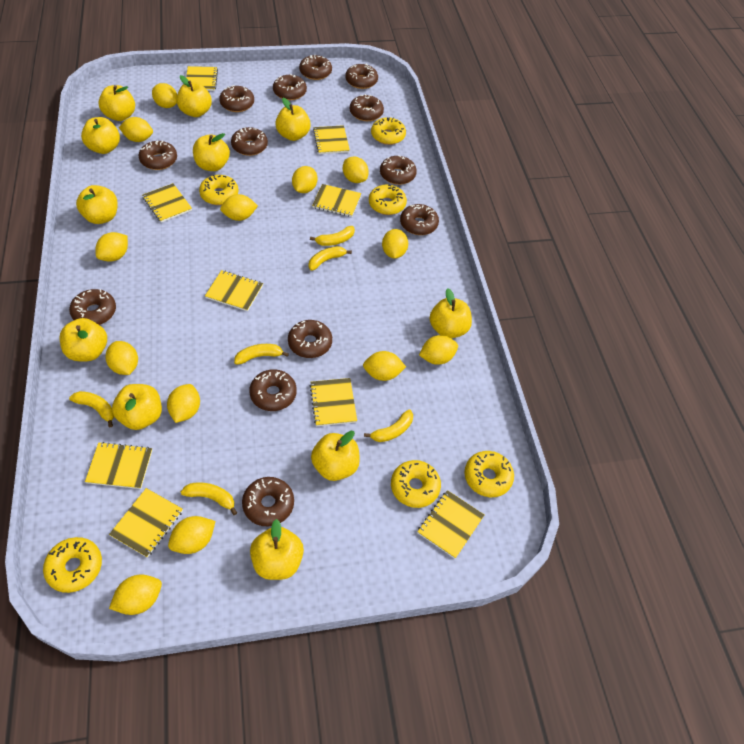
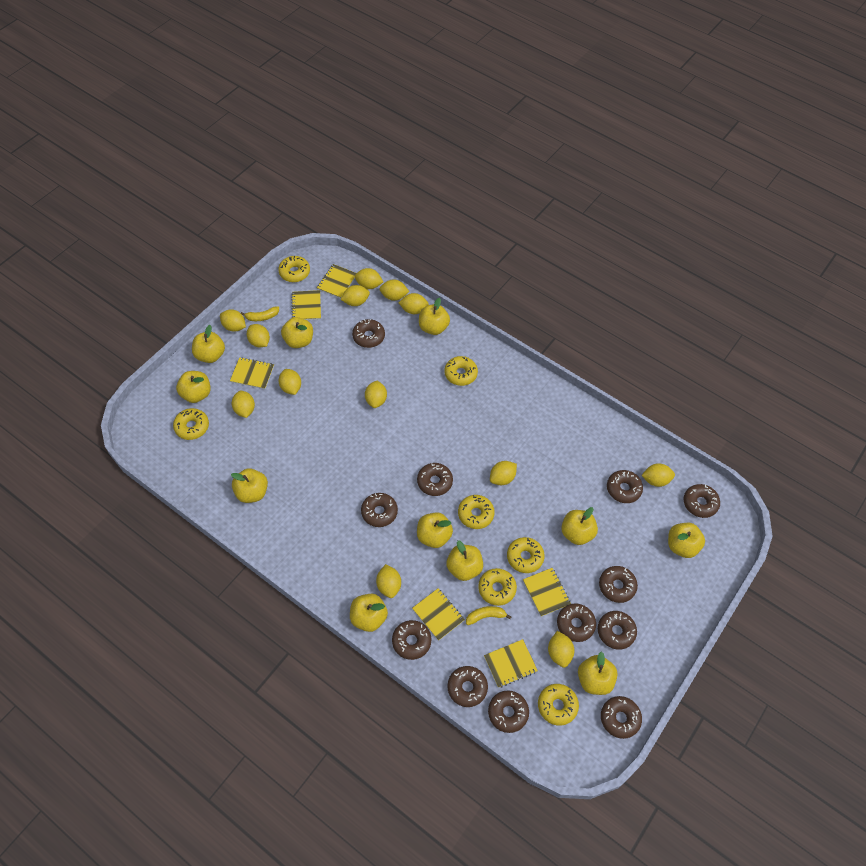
brown donut: 13 -> 12
yellow banana: 6 -> 2
yellow donut: 6 -> 7
yellow notebook: 9 -> 6

